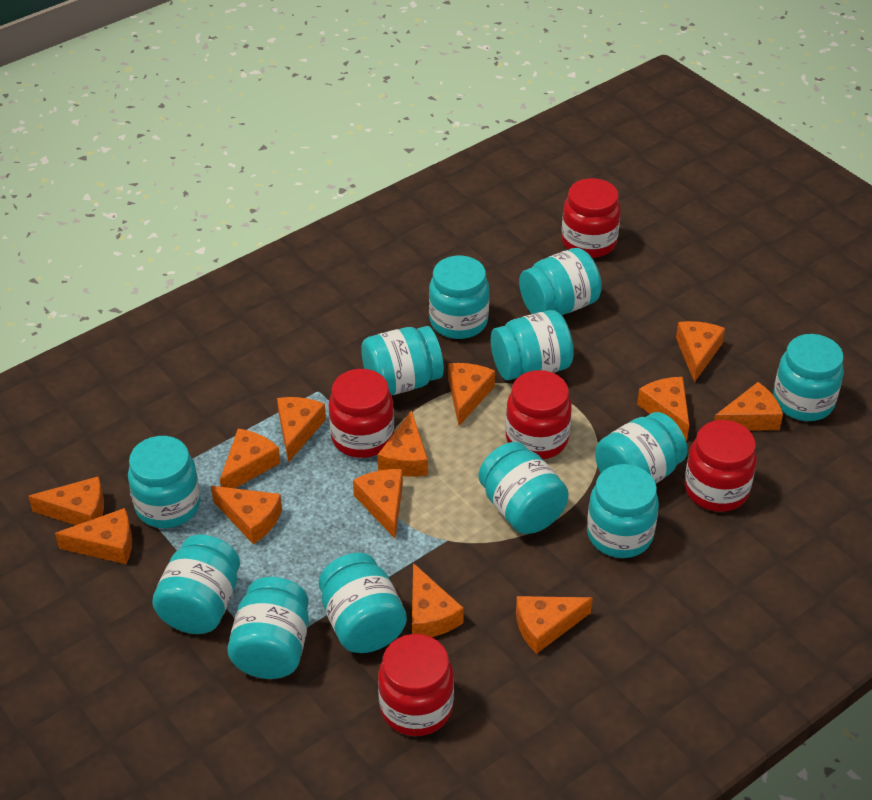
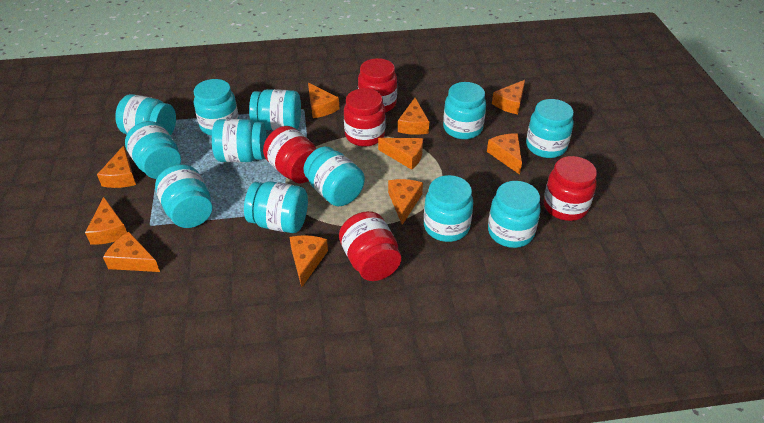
orange cheese: 13 -> 10

